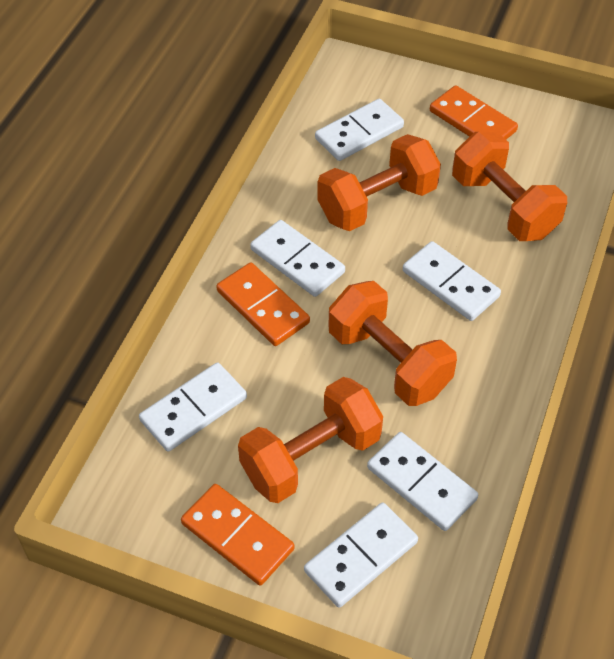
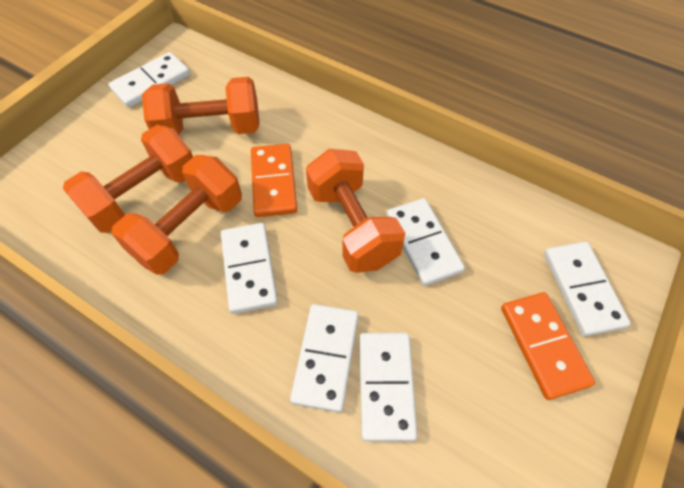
orange domino: 3 -> 2

